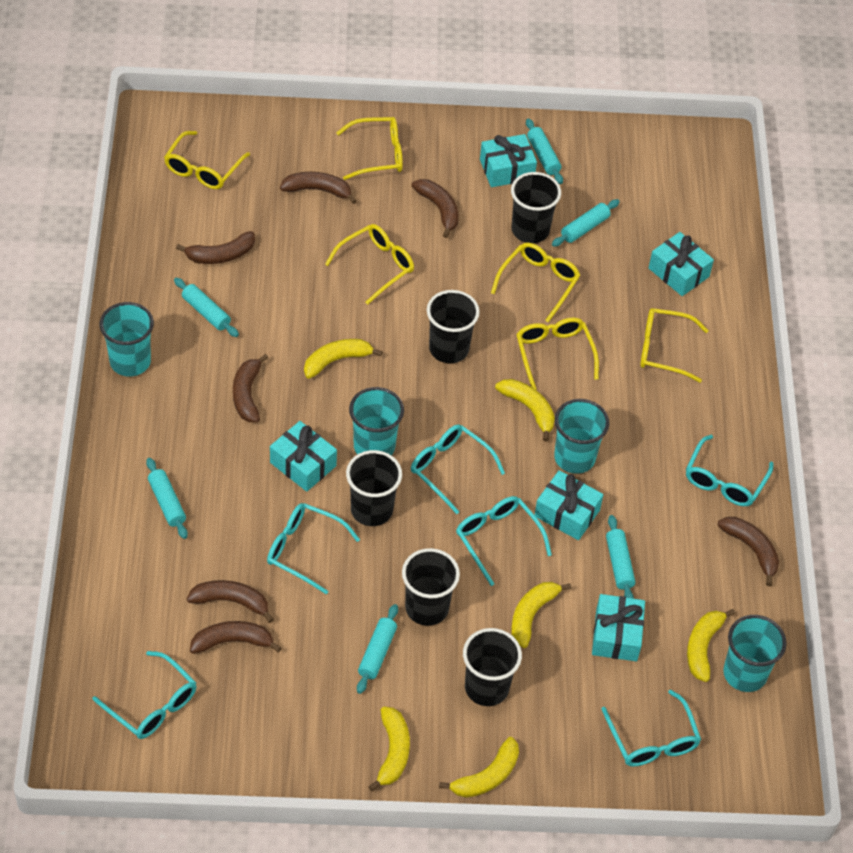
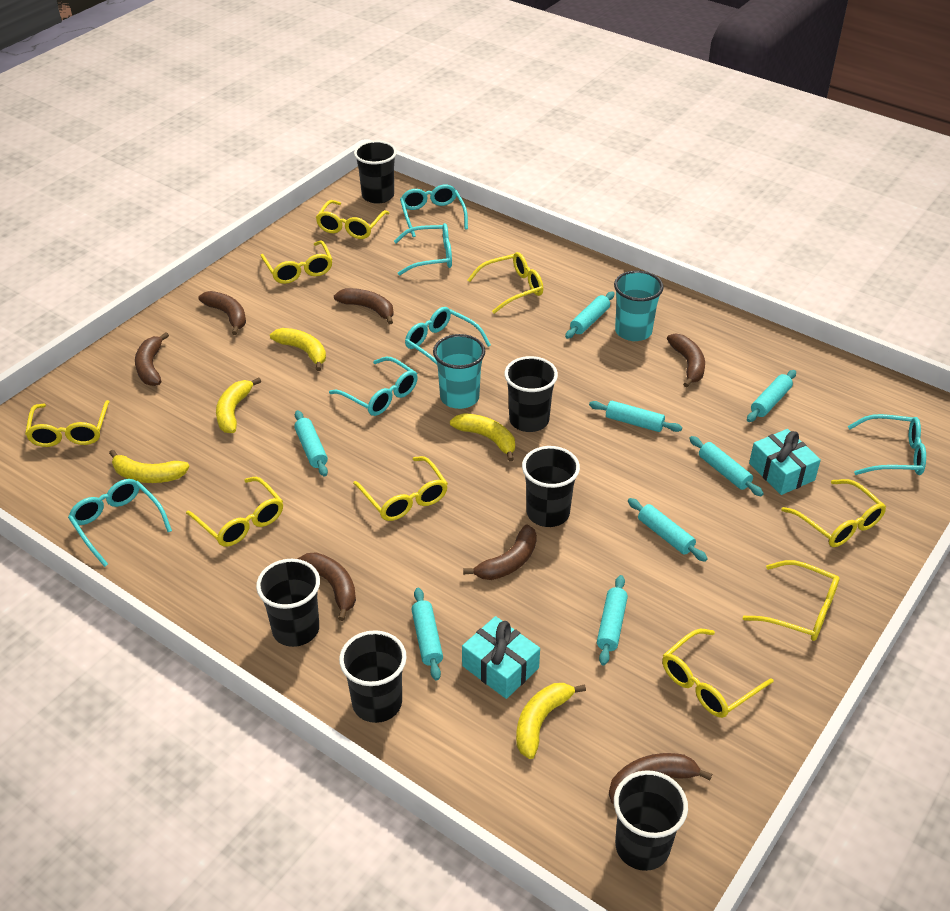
black cup: 5 -> 6
turquoise cup: 4 -> 2
turquoise gift: 5 -> 2
turquoise rolling pin: 6 -> 8
yellow banana: 6 -> 5
yellow glasses: 6 -> 9

